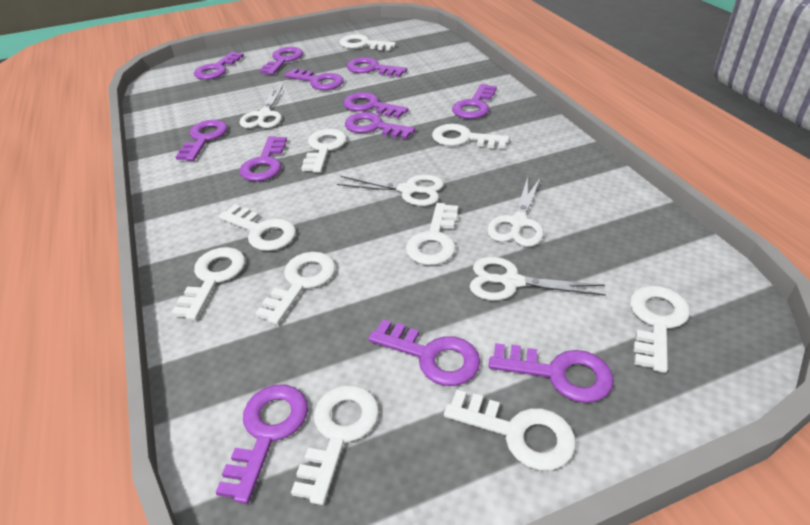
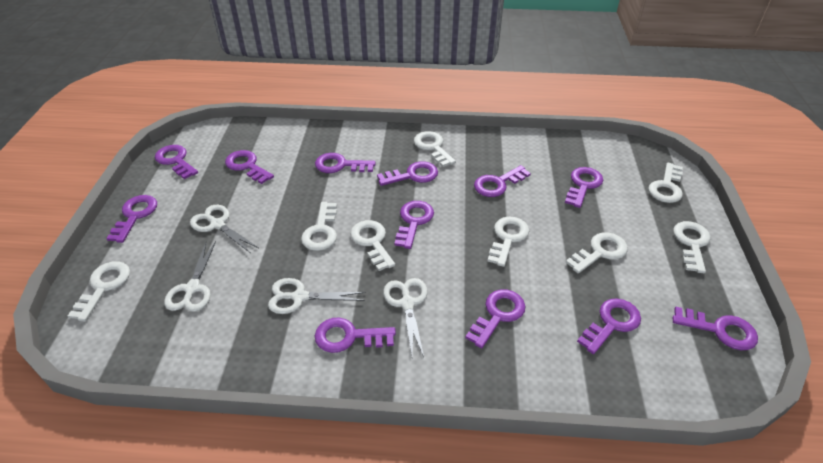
white key: 10 -> 8

